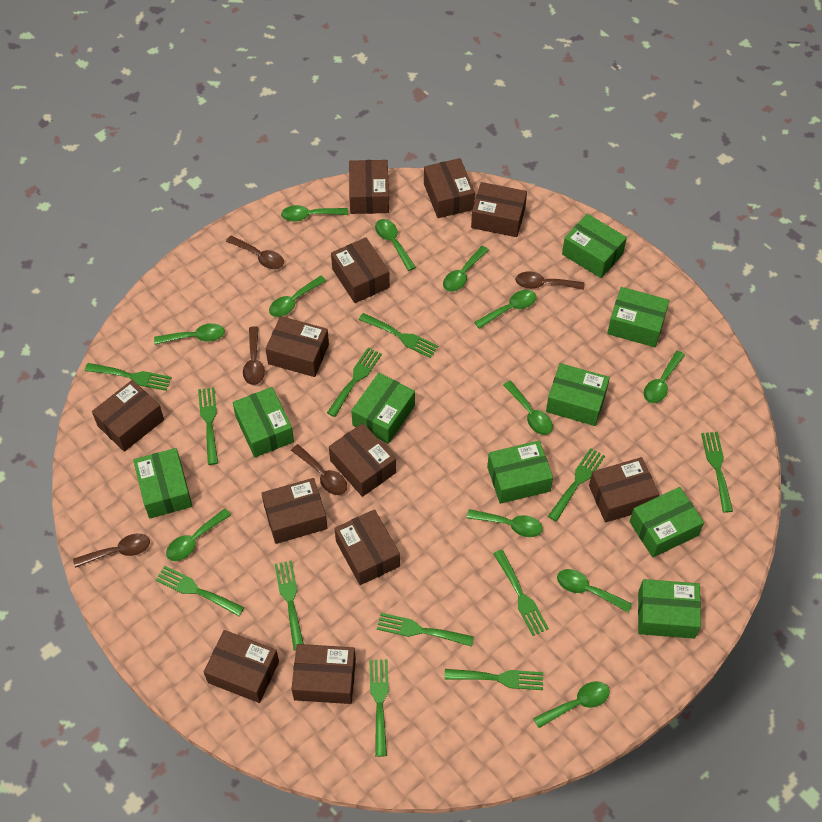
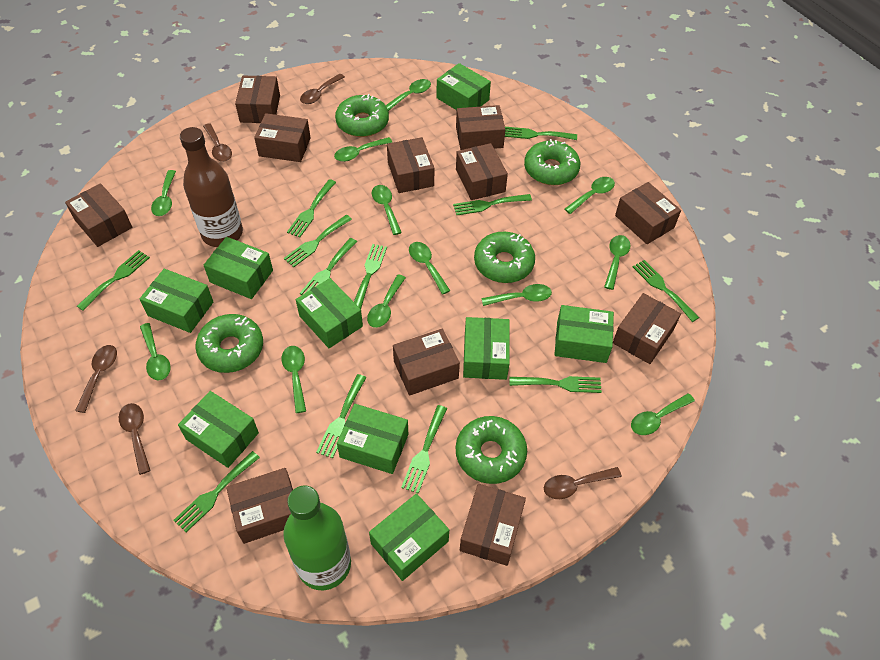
brown bottle: 0 -> 1
brown box: 12 -> 11
green bottle: 0 -> 1
green donut: 0 -> 5

